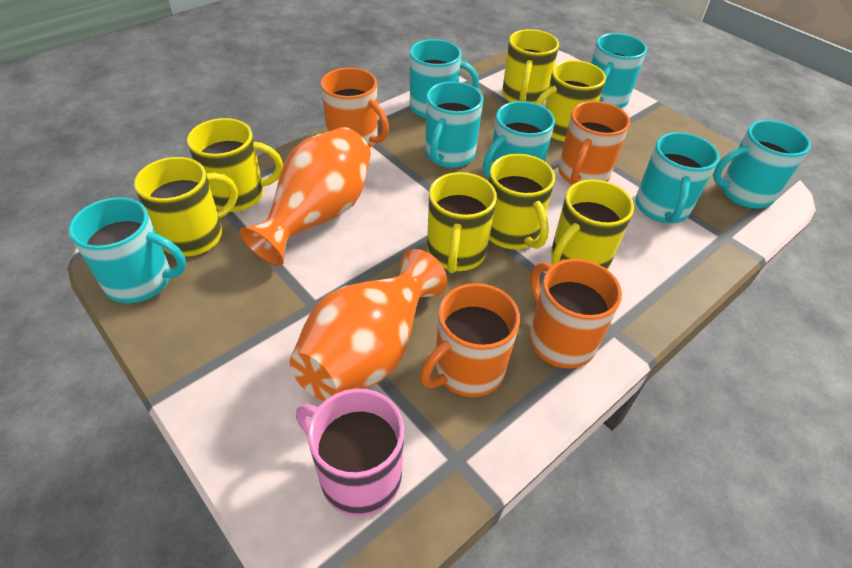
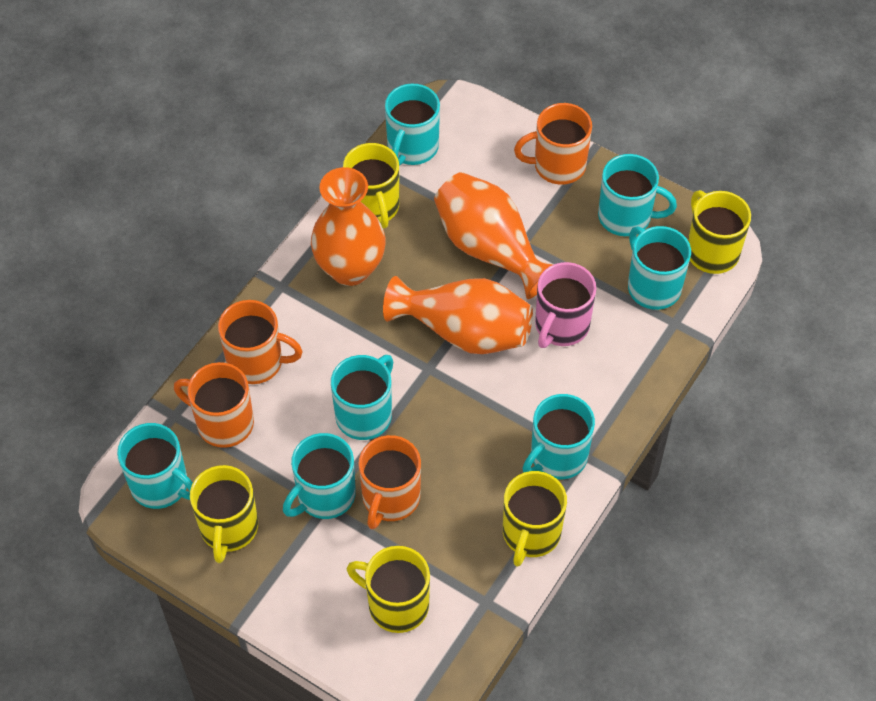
orange vase: 2 -> 3
yellow mug: 7 -> 5

